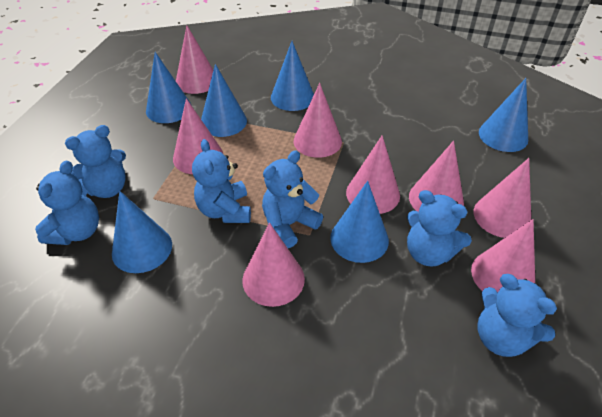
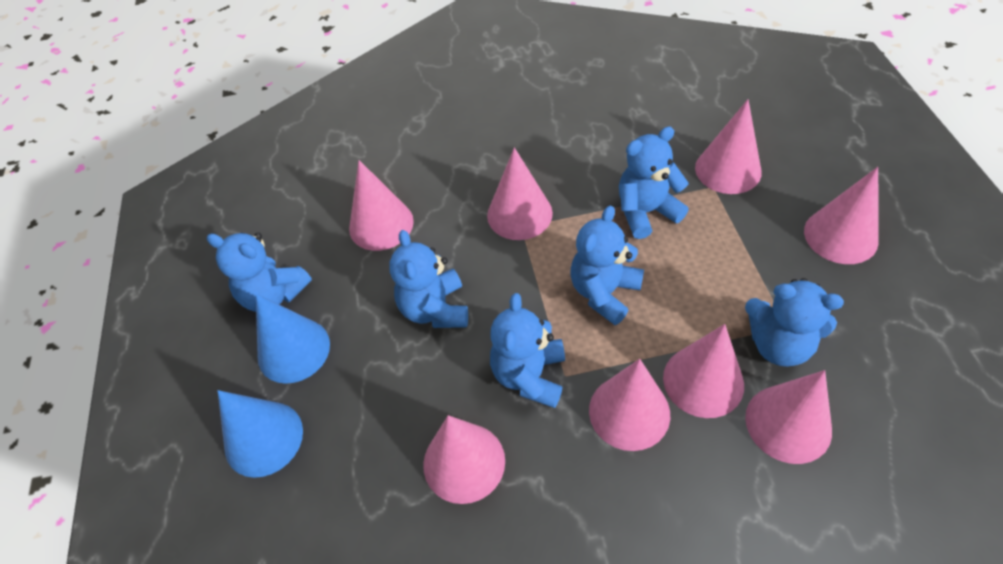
blue cone: 6 -> 2

